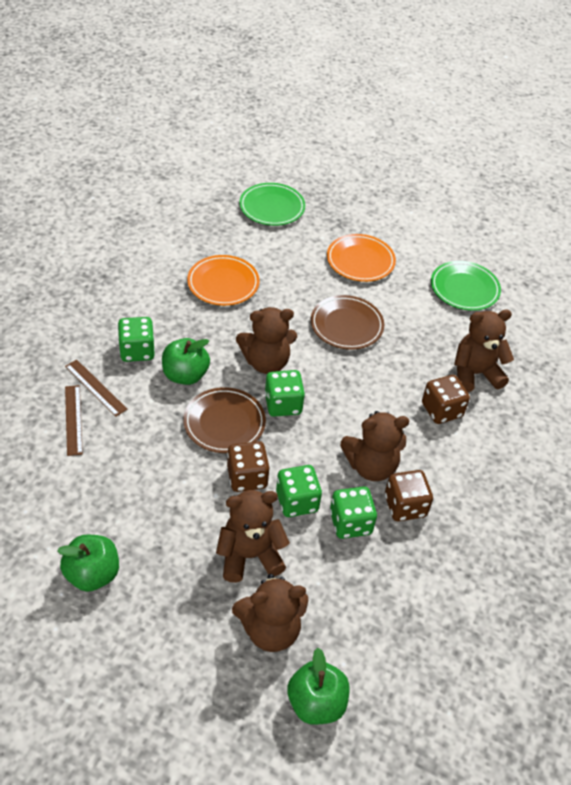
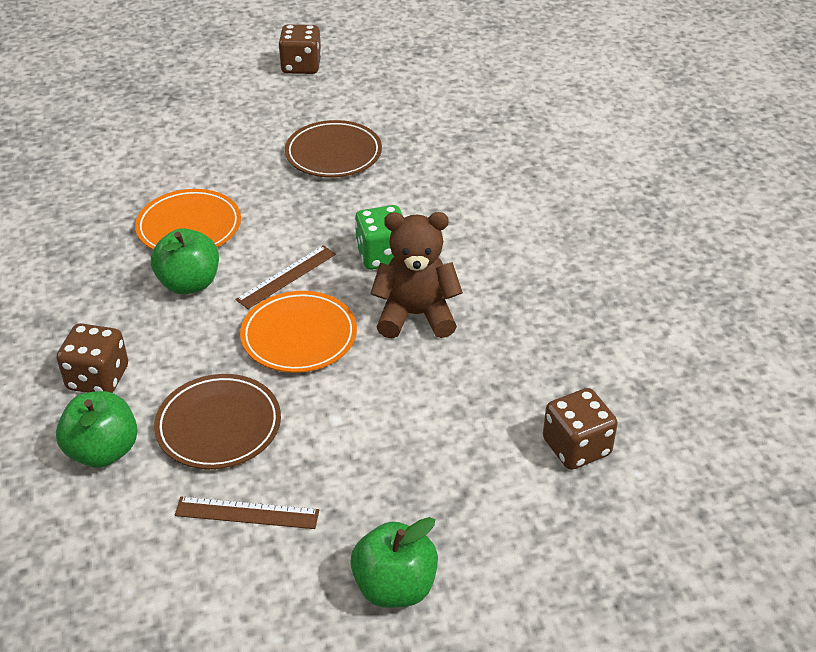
brown teddy bear: 5 -> 1
green dice: 4 -> 1
green plate: 2 -> 0

